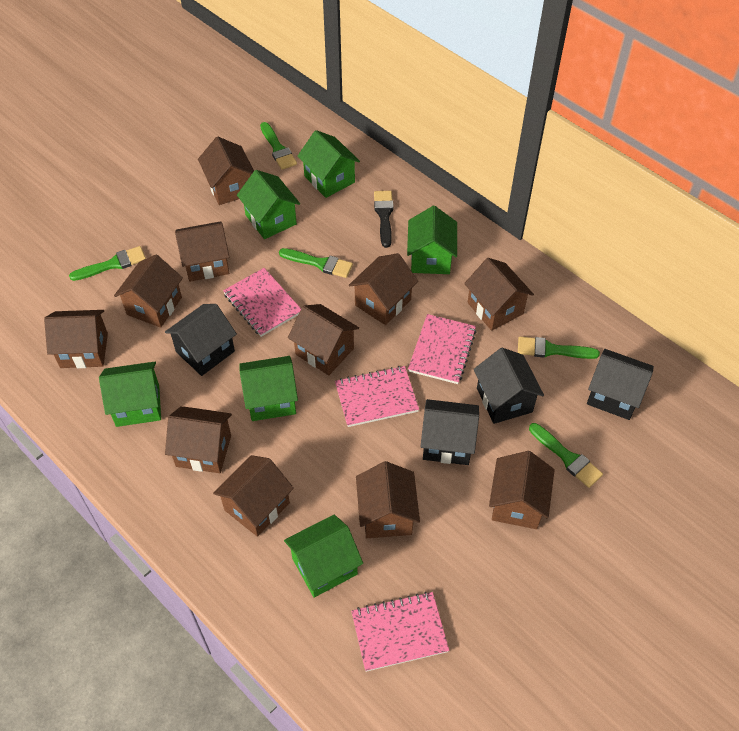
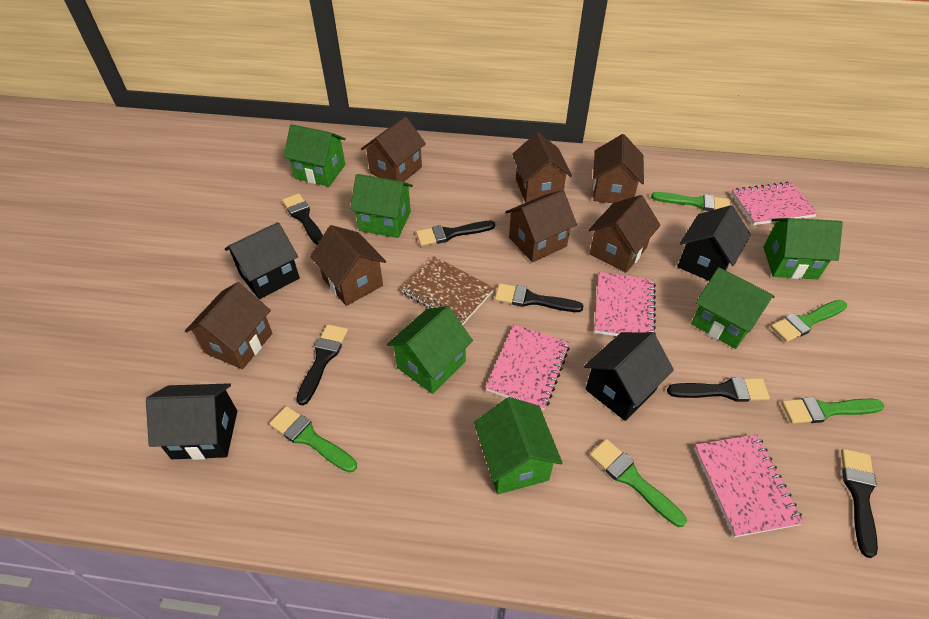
black brush: 1 -> 6
brown house: 11 -> 7
brown notebook: 0 -> 1

